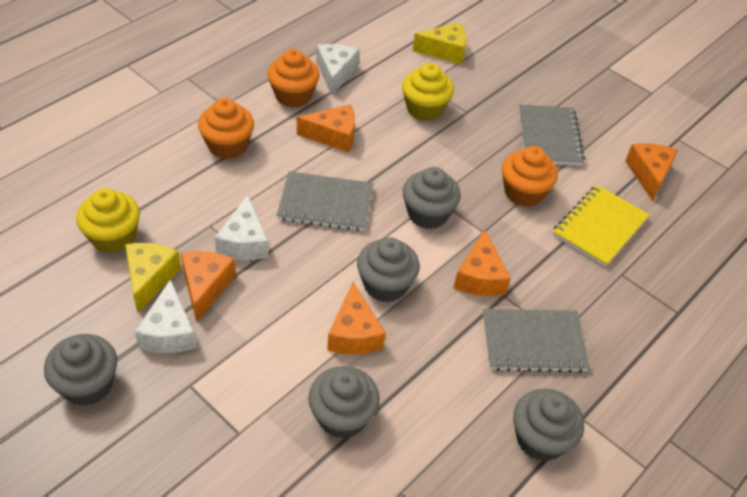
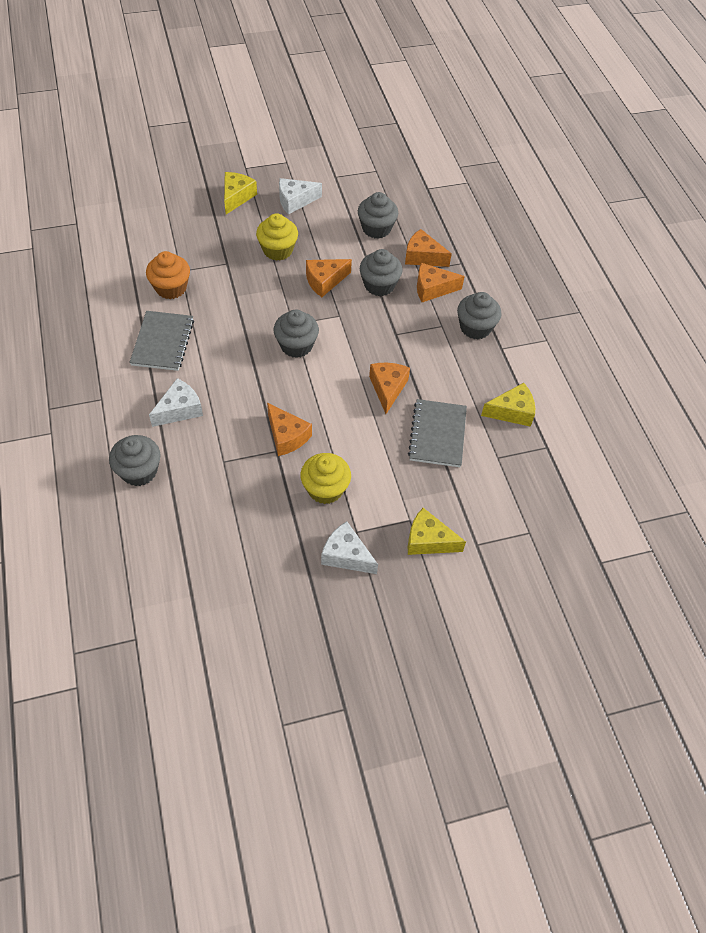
grey notebook: 3 -> 2
orange cupcake: 3 -> 1
yellow cheese: 2 -> 3
yellow notebook: 1 -> 0

